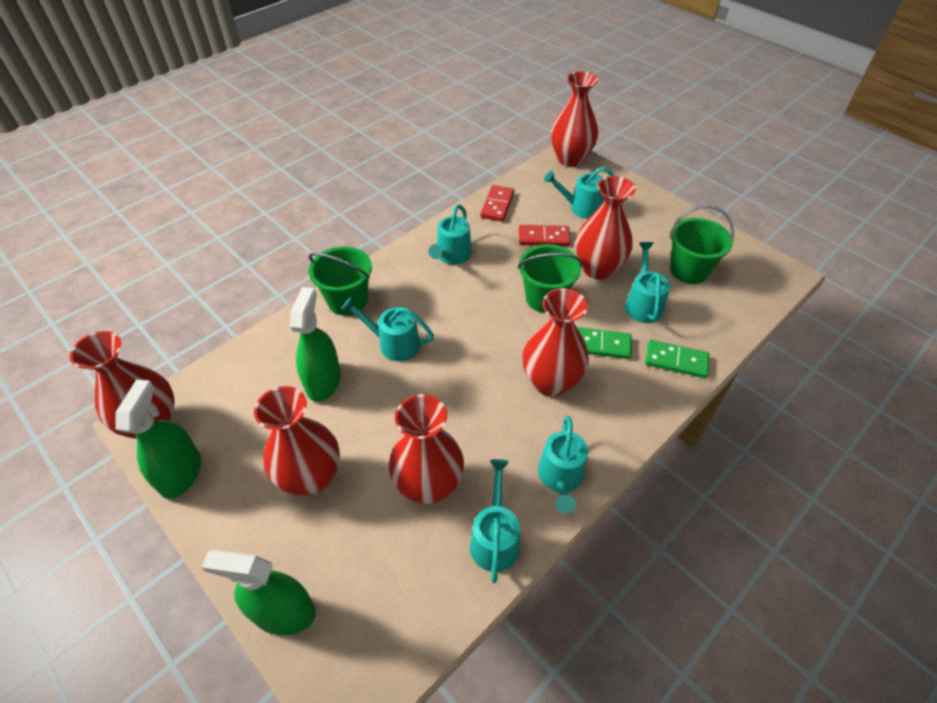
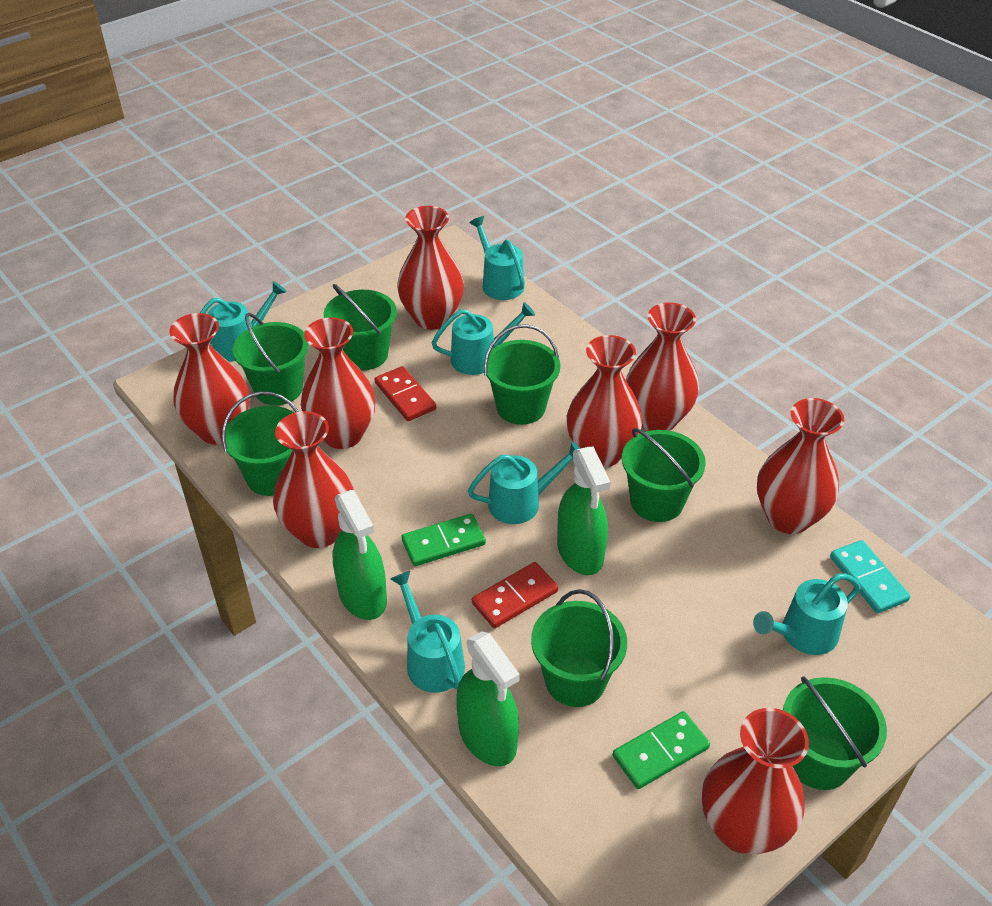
green bucket: 3 -> 7
red vase: 6 -> 8
turquoise domino: 0 -> 1

